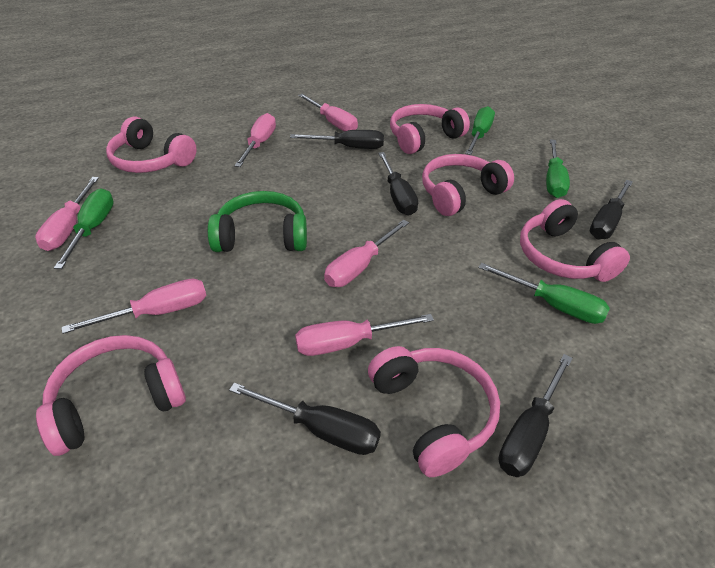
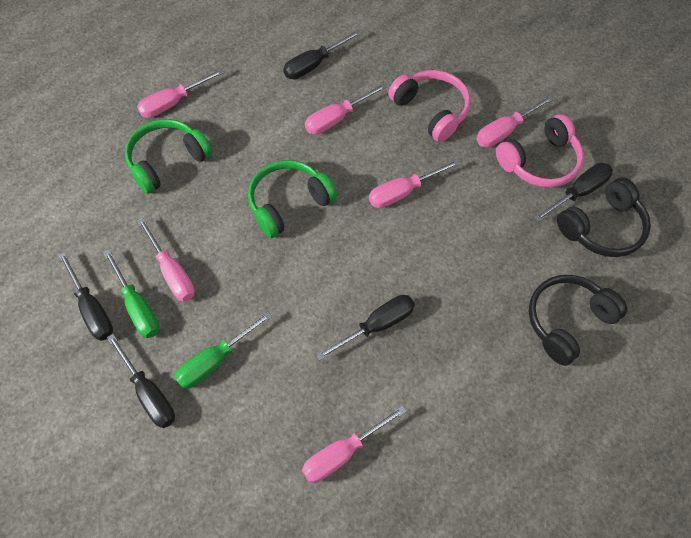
black headphones: 0 -> 2
green headphones: 1 -> 2
green screwdriver: 4 -> 2
pink headphones: 6 -> 2

